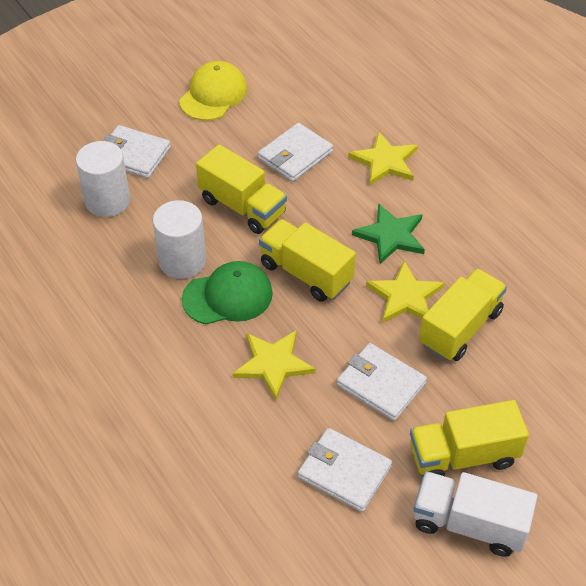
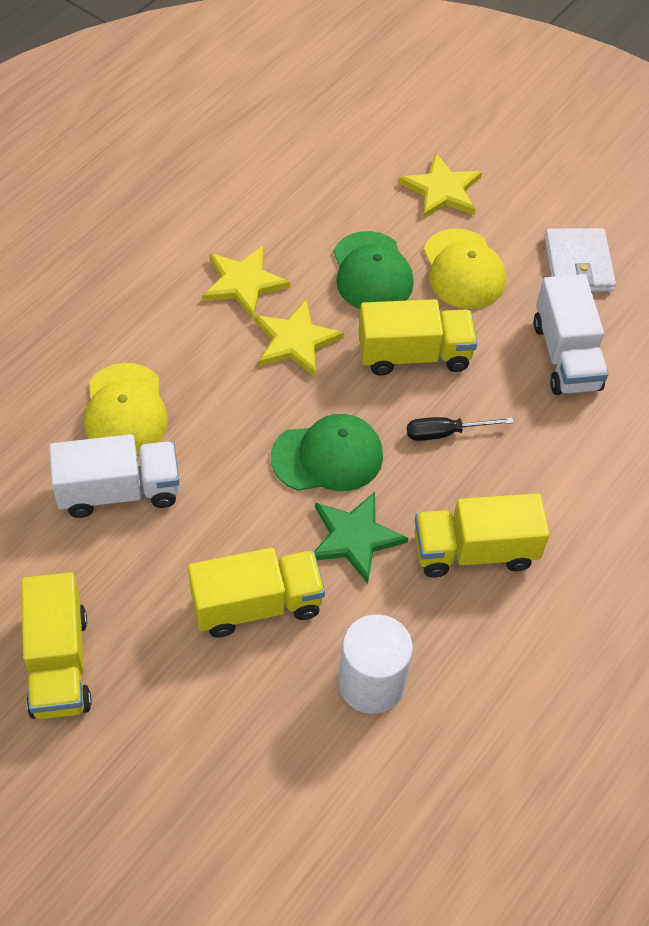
black screwdriver: 0 -> 1
green cap: 1 -> 2
white cylinder: 2 -> 1
white truck: 1 -> 2
white wallet: 4 -> 1
yellow cap: 1 -> 2

